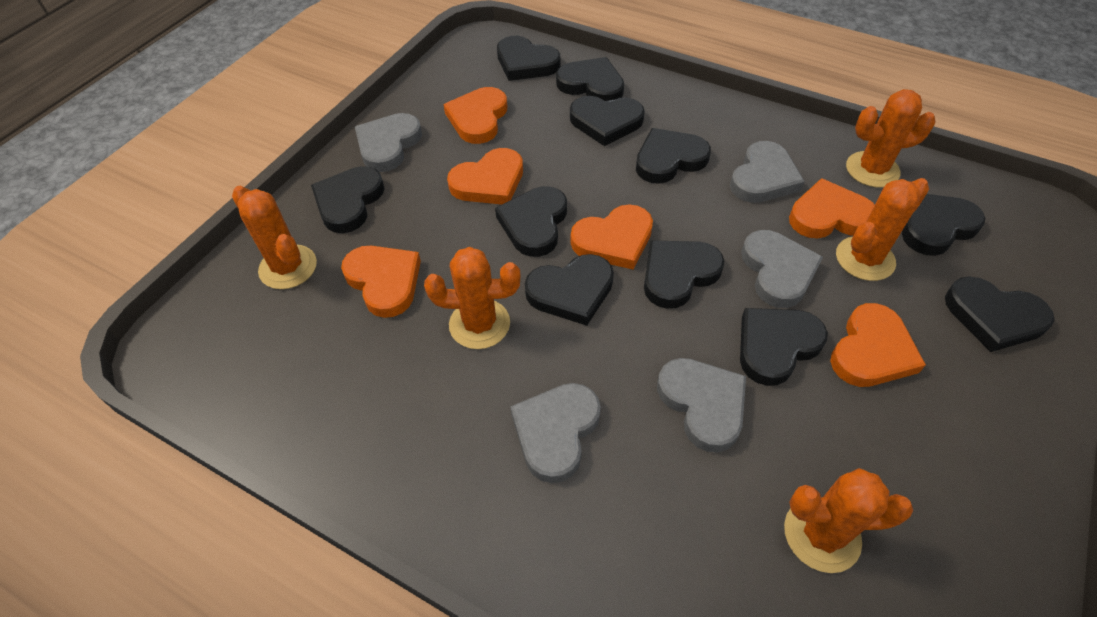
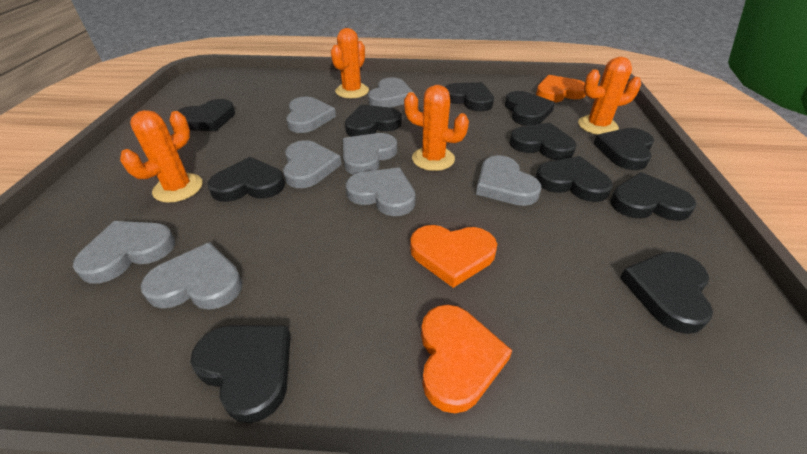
grey heart: 5 -> 8
orange cactus: 5 -> 4
orange heart: 6 -> 3

